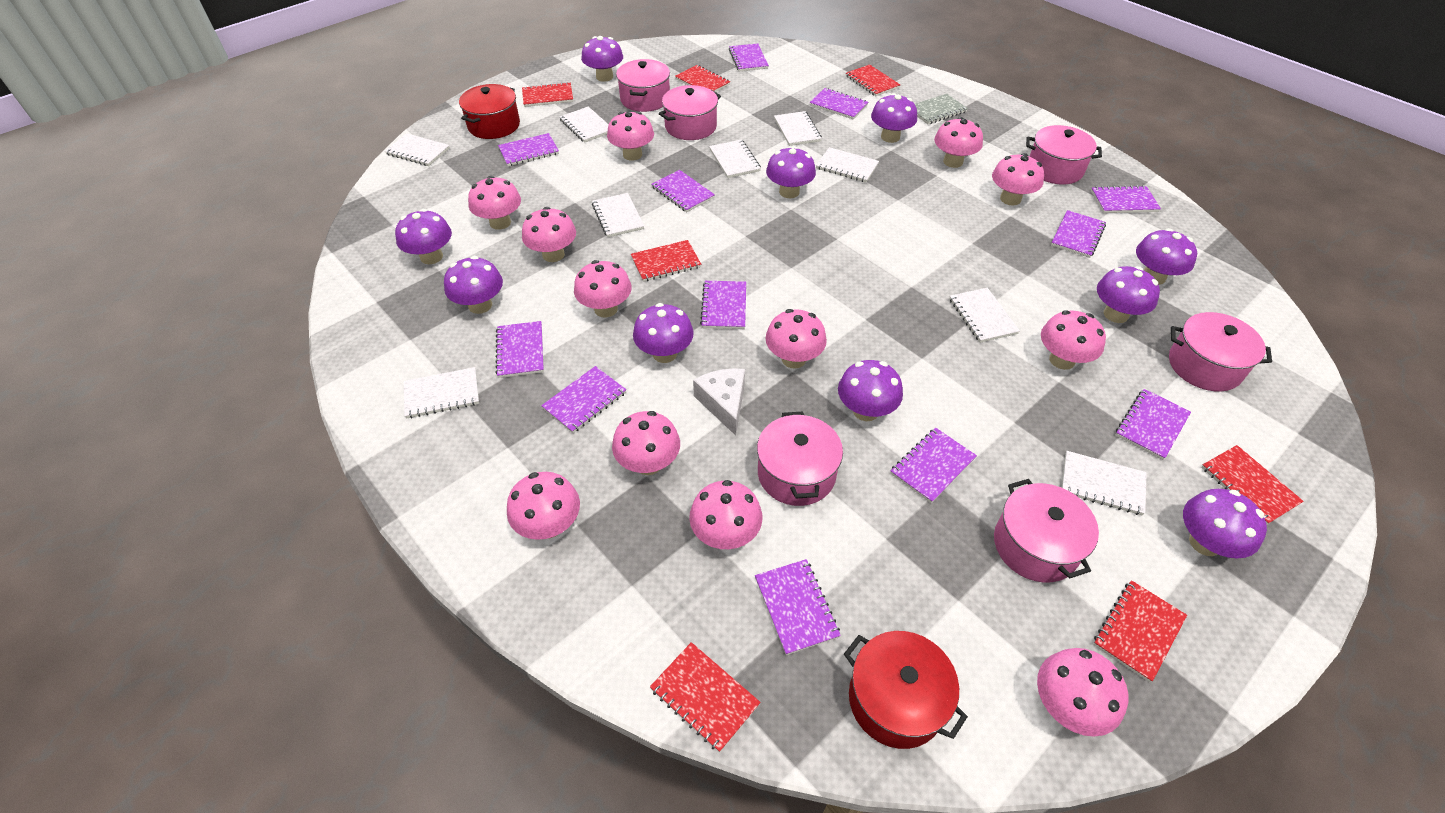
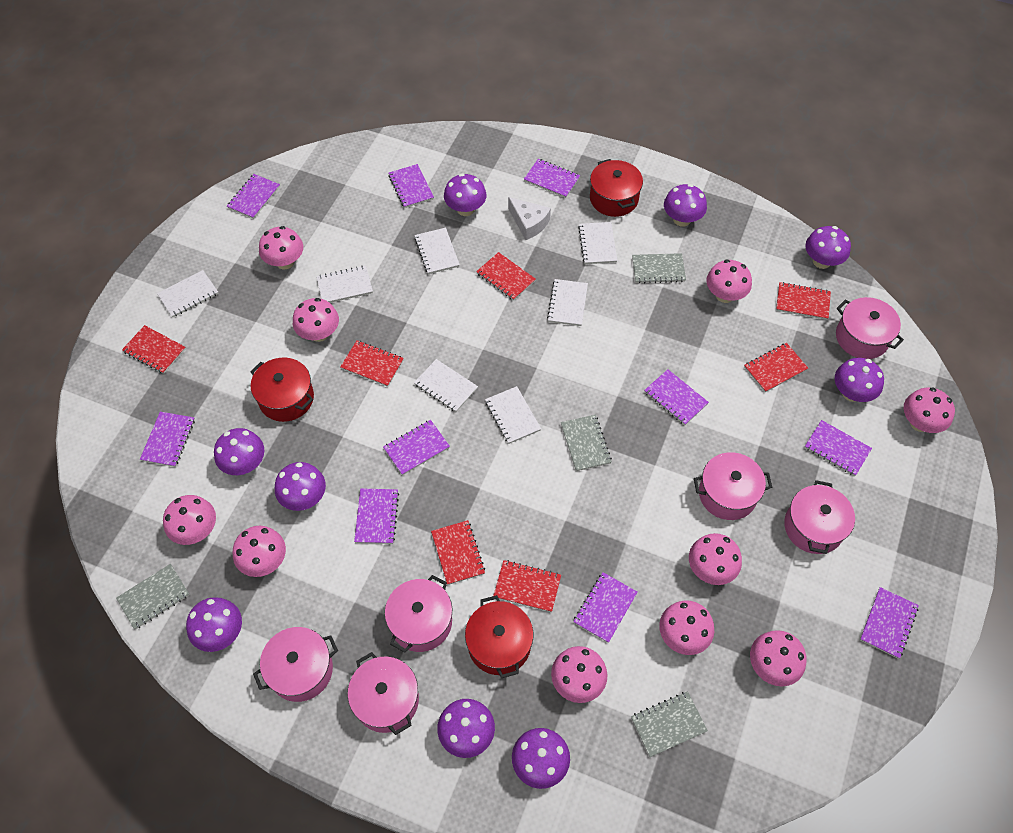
grey notebook: 1 -> 4
pink mushroom: 12 -> 10
purple mushroom: 10 -> 9
purple notebook: 12 -> 10
red pot: 2 -> 3
white notebook: 9 -> 7

